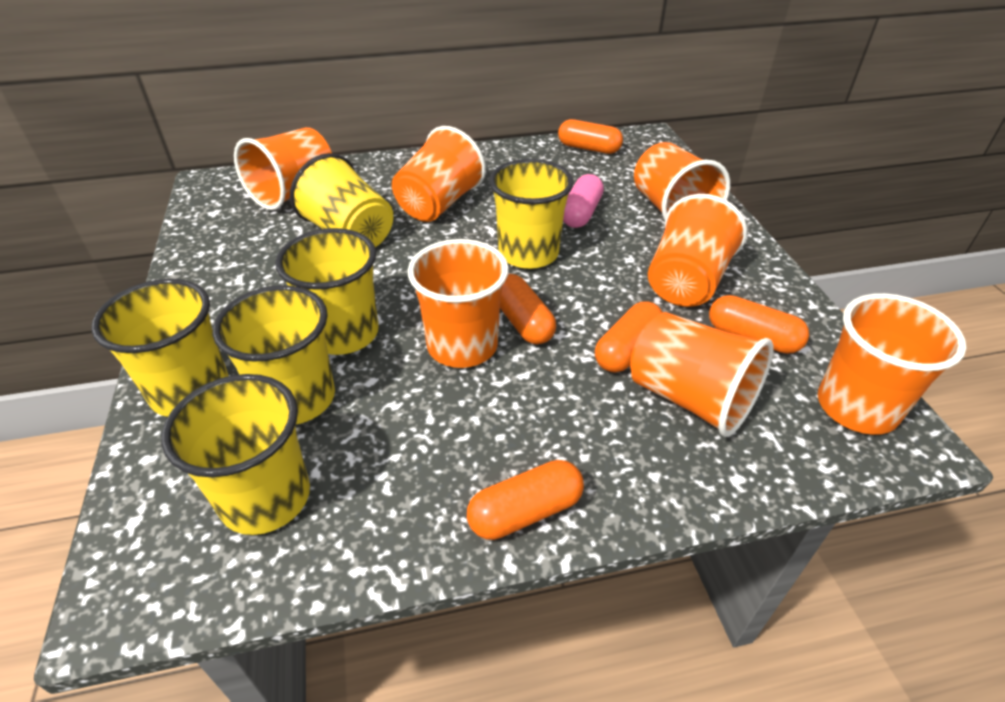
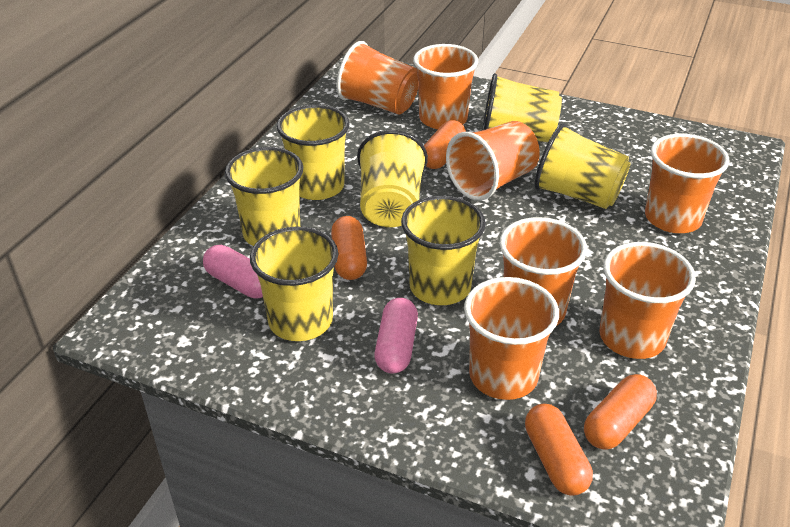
orange capsule: 5 -> 4
pink capsule: 1 -> 2
yellow cup: 6 -> 7

